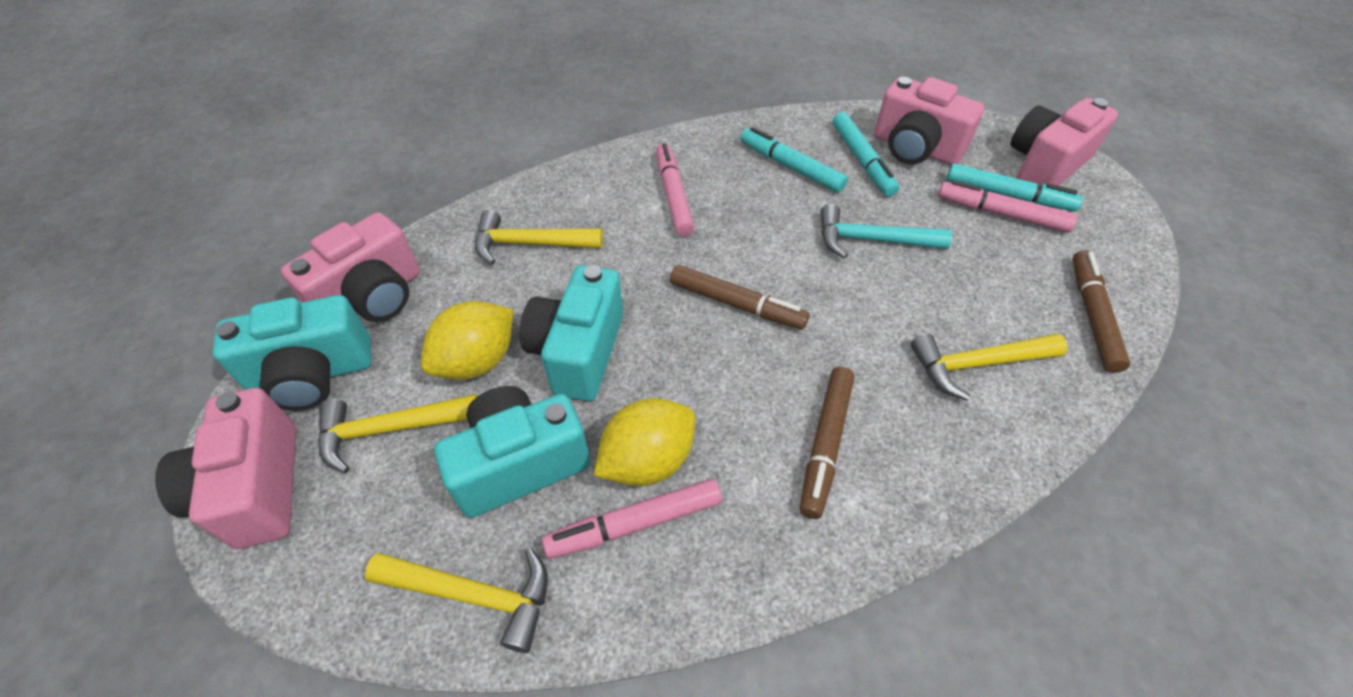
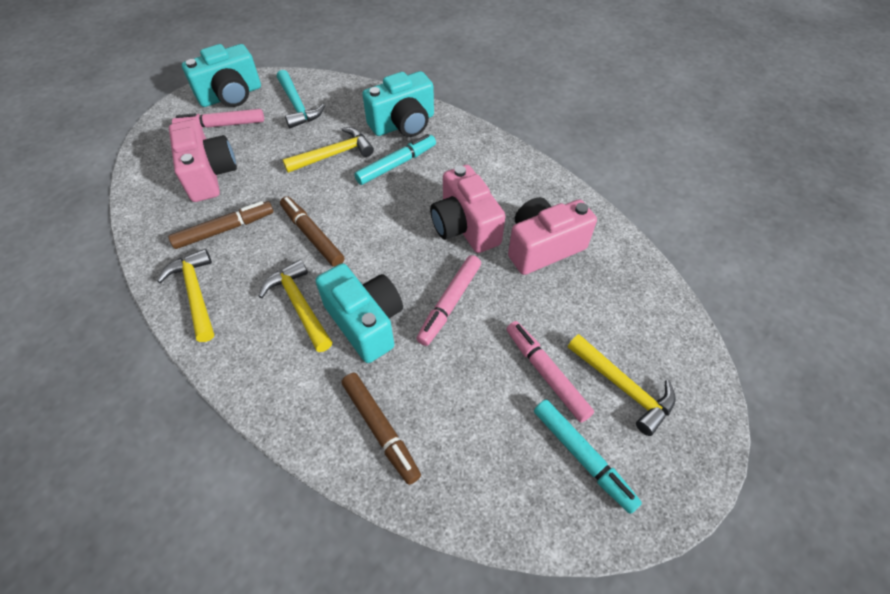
pink camera: 4 -> 3
turquoise marker: 3 -> 2
yellow lemon: 2 -> 0

